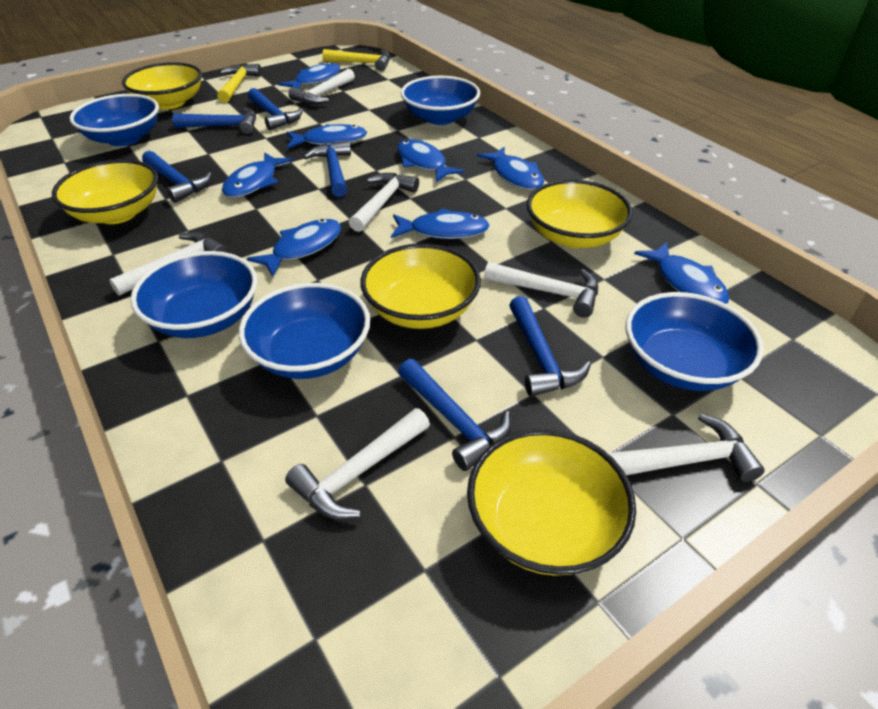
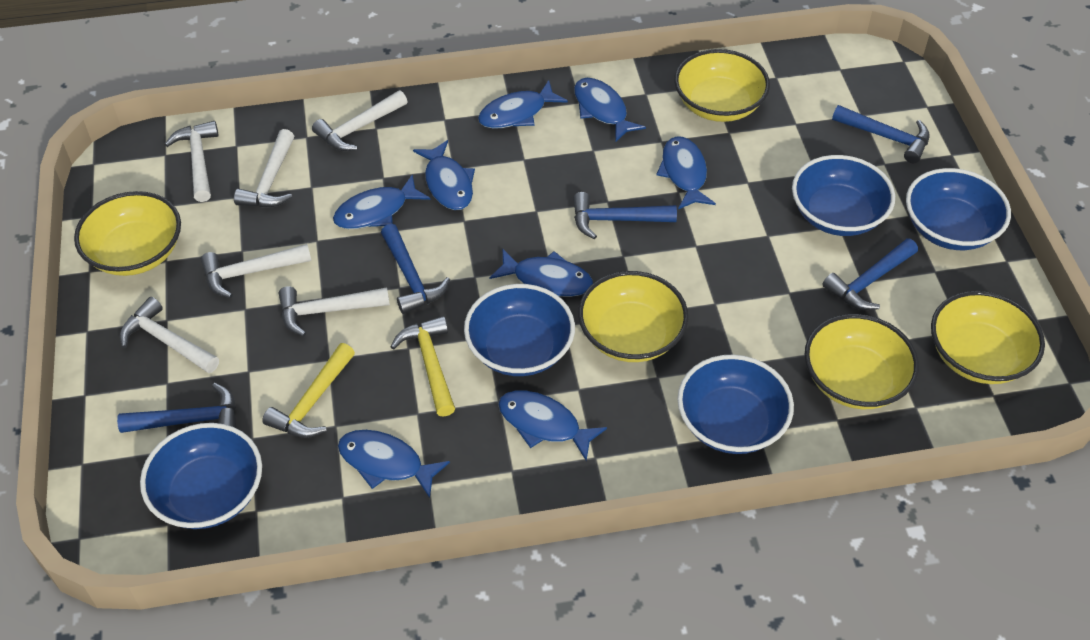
blue hammer: 6 -> 5

